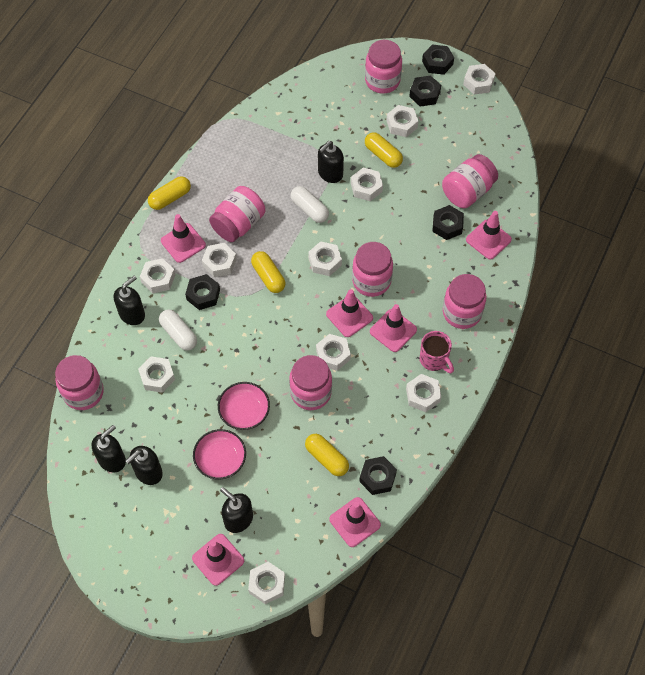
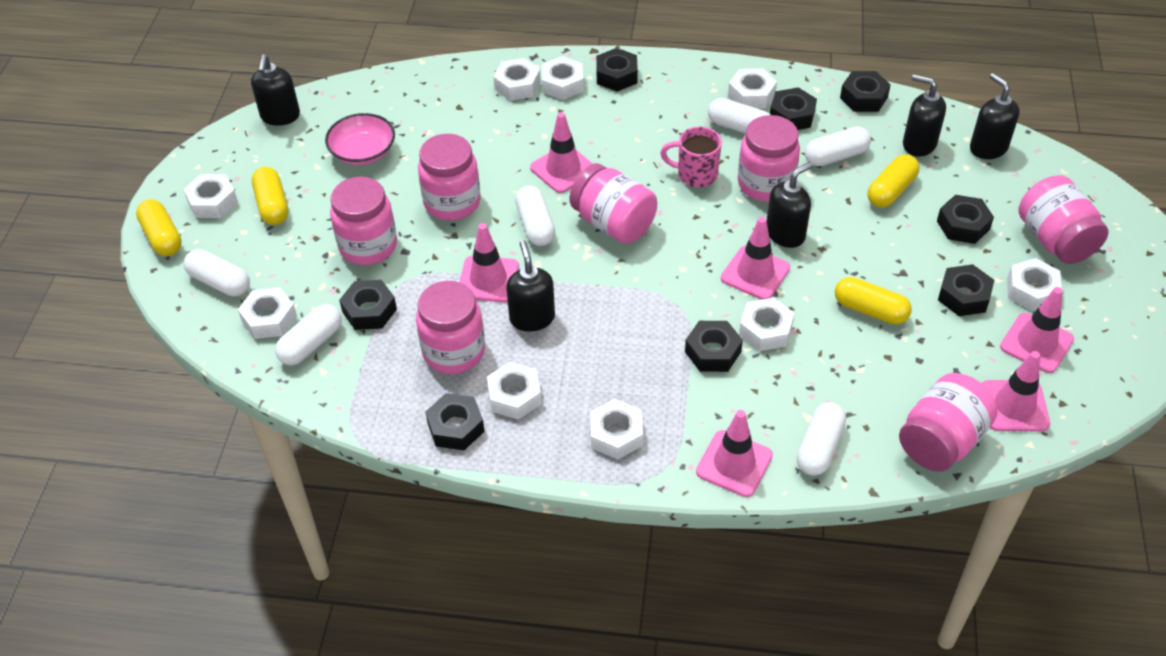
black nut: 5 -> 8
pink bowl: 2 -> 1
white capsule: 2 -> 6
white nut: 10 -> 9

